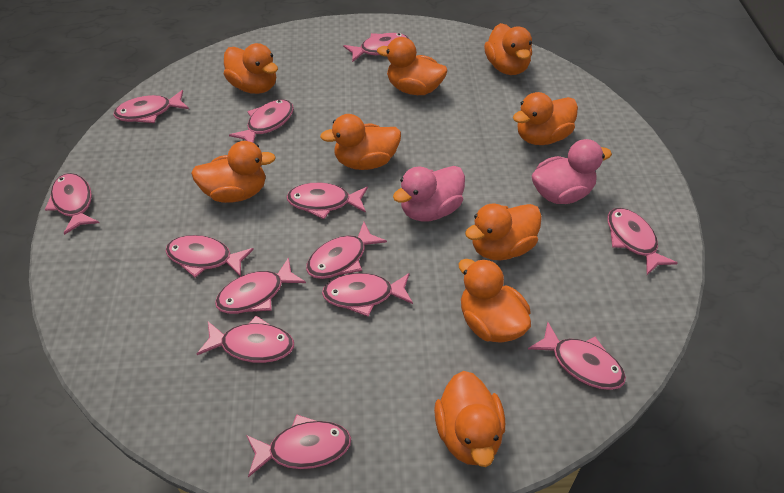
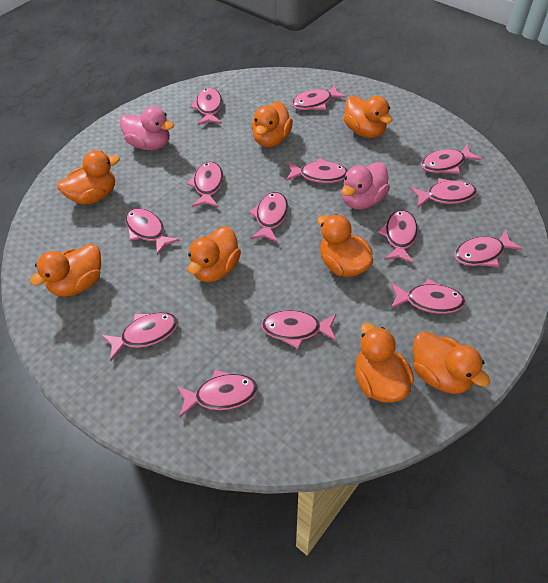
orange duck: 9 -> 8
pink fish: 13 -> 14

